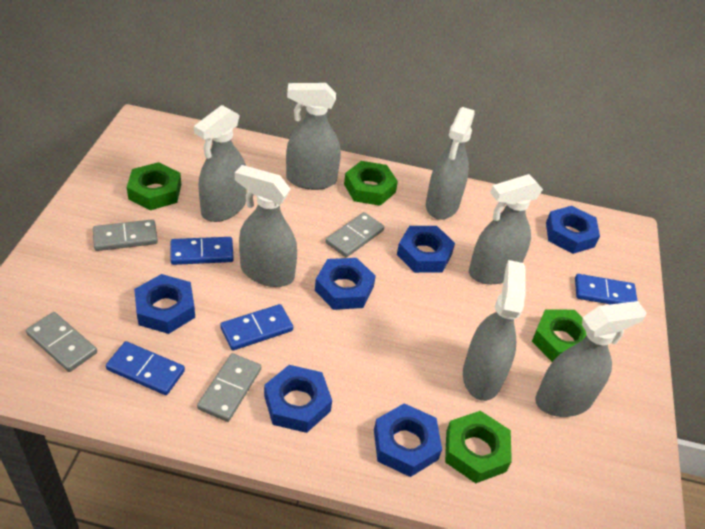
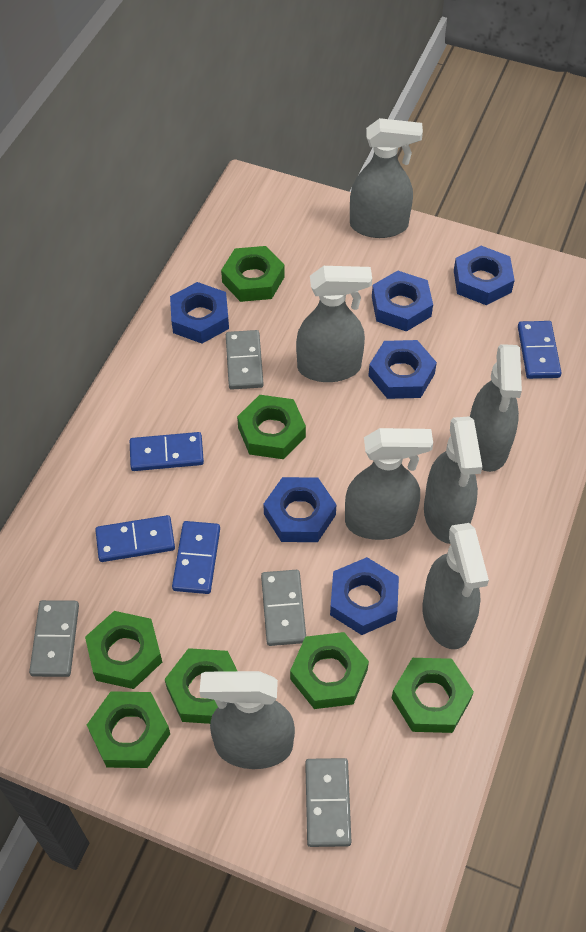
green nut: 4 -> 7

